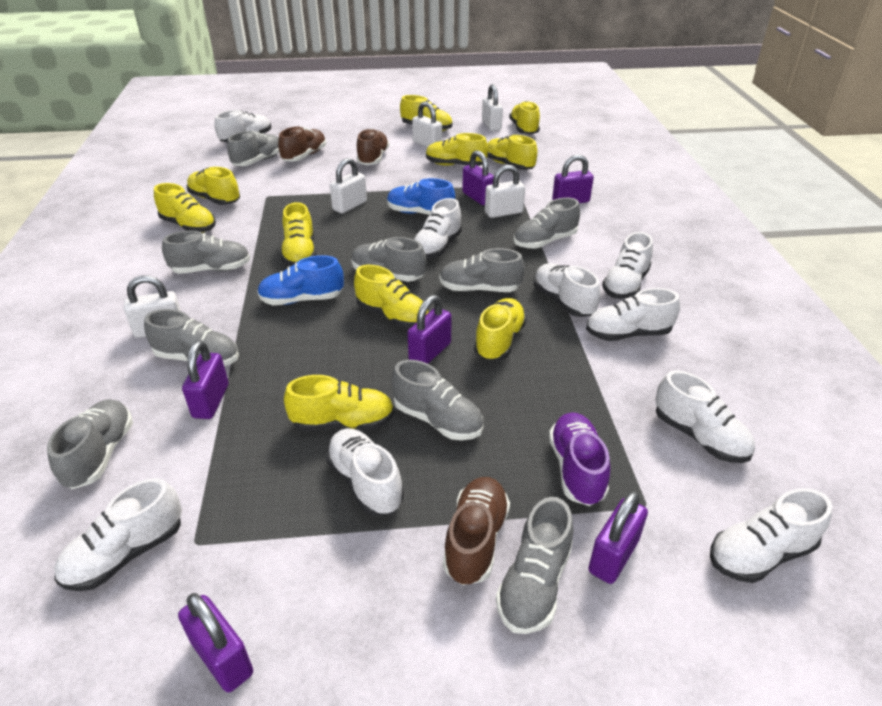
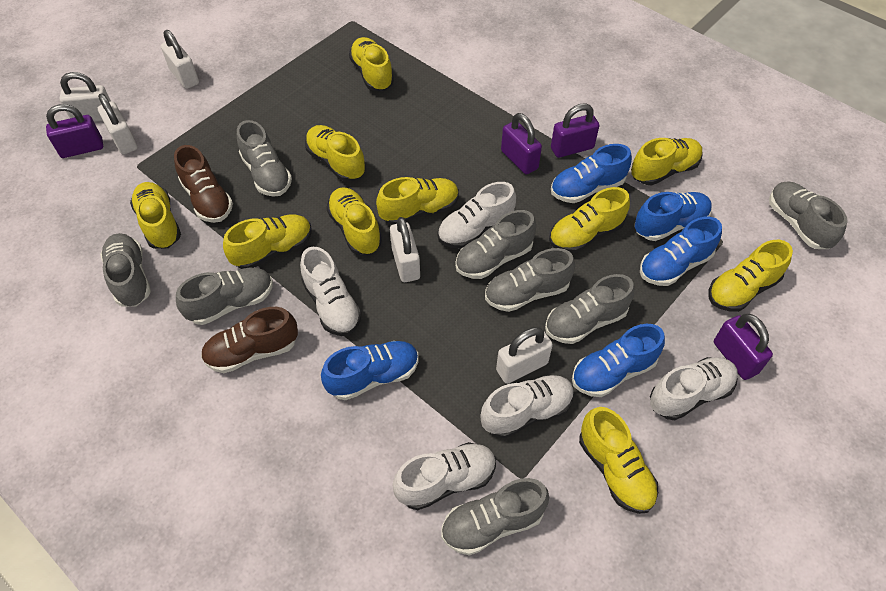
blue shoe: 2 -> 5
brown shoe: 3 -> 2
grey shoe: 9 -> 8
purple padlock: 6 -> 4
purple shoe: 1 -> 0
white shoe: 9 -> 5

